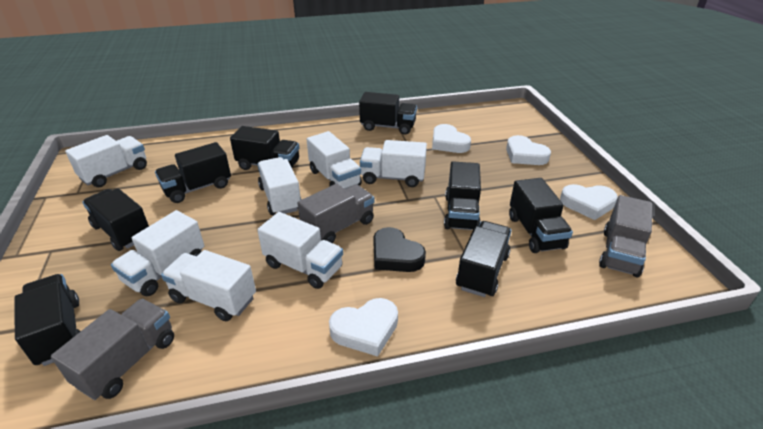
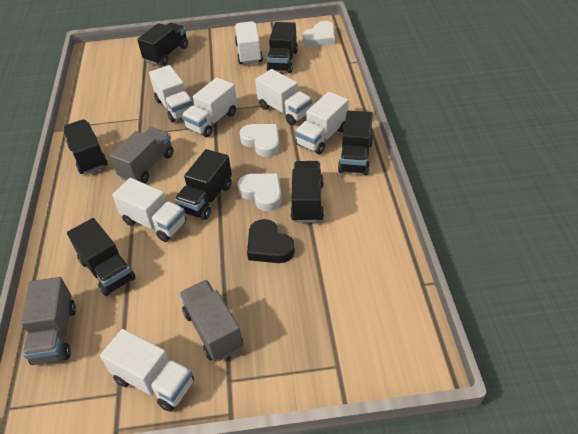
black truck: 8 -> 7
white heart: 4 -> 3

